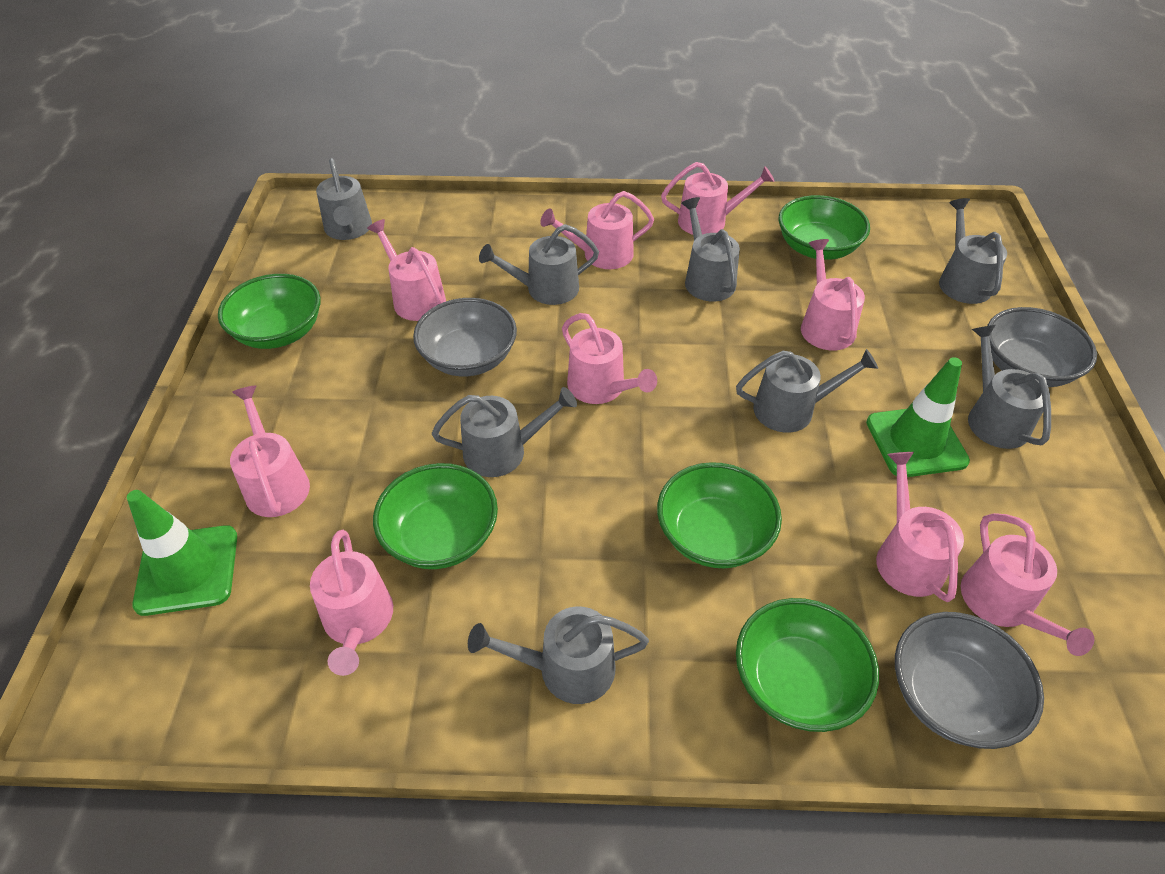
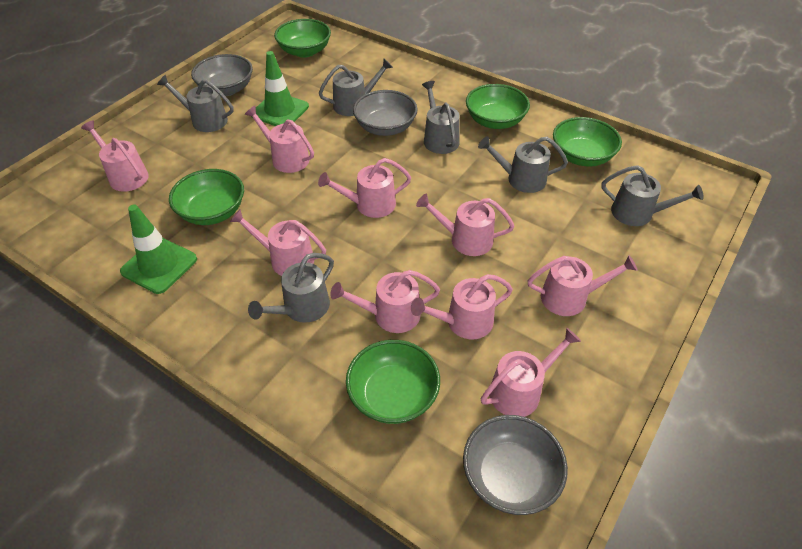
grey watering can: 8 -> 6

